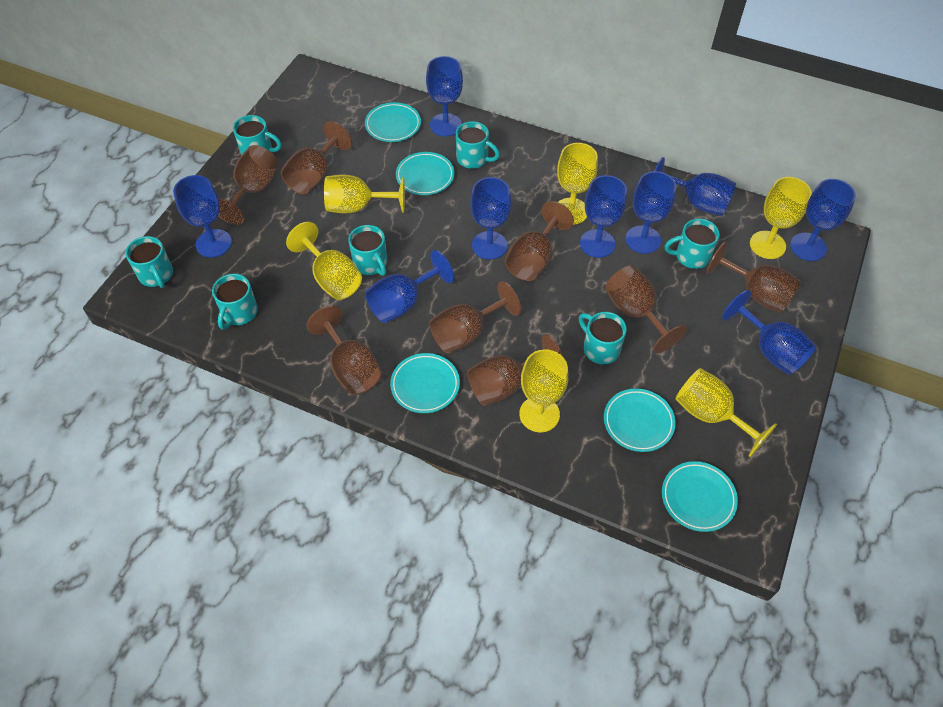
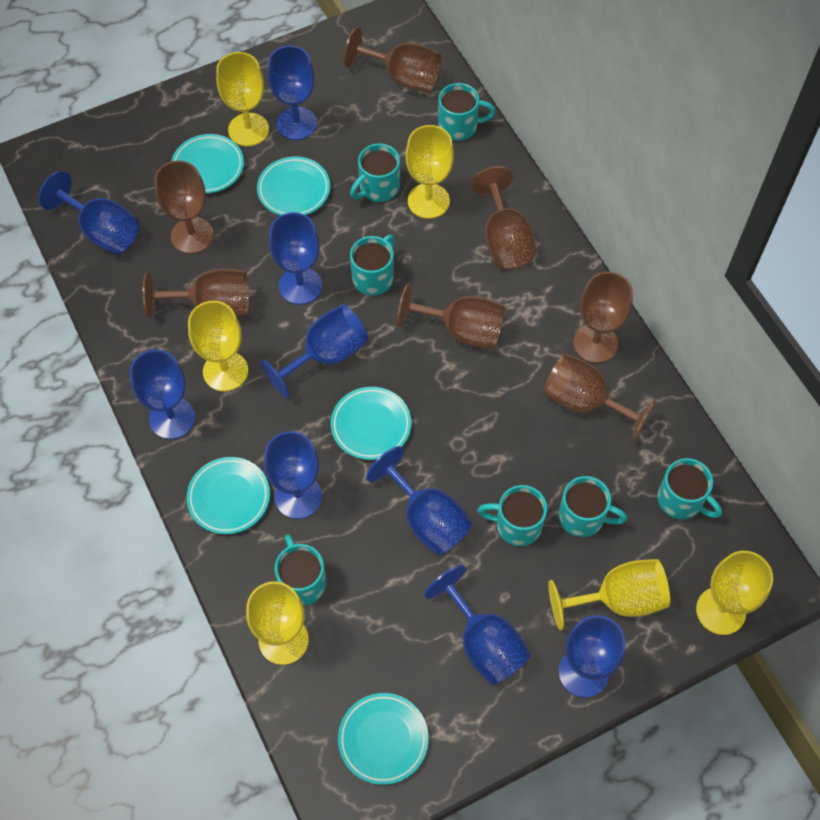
brown goblet: 8 -> 7

